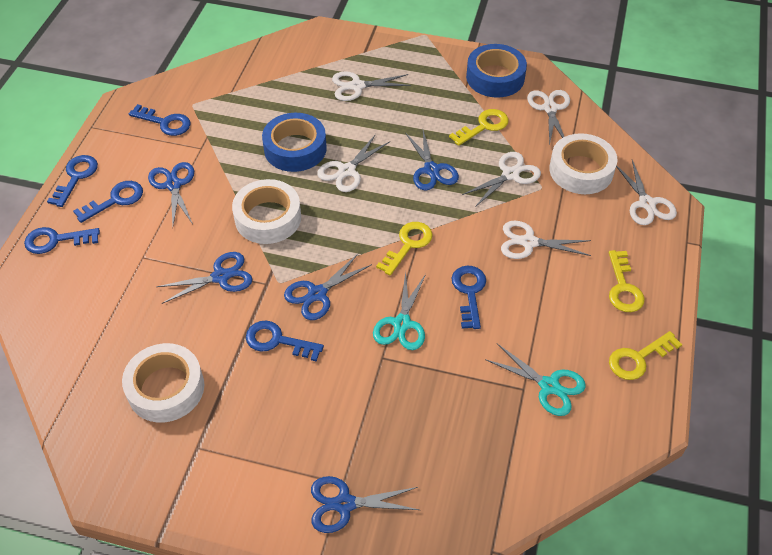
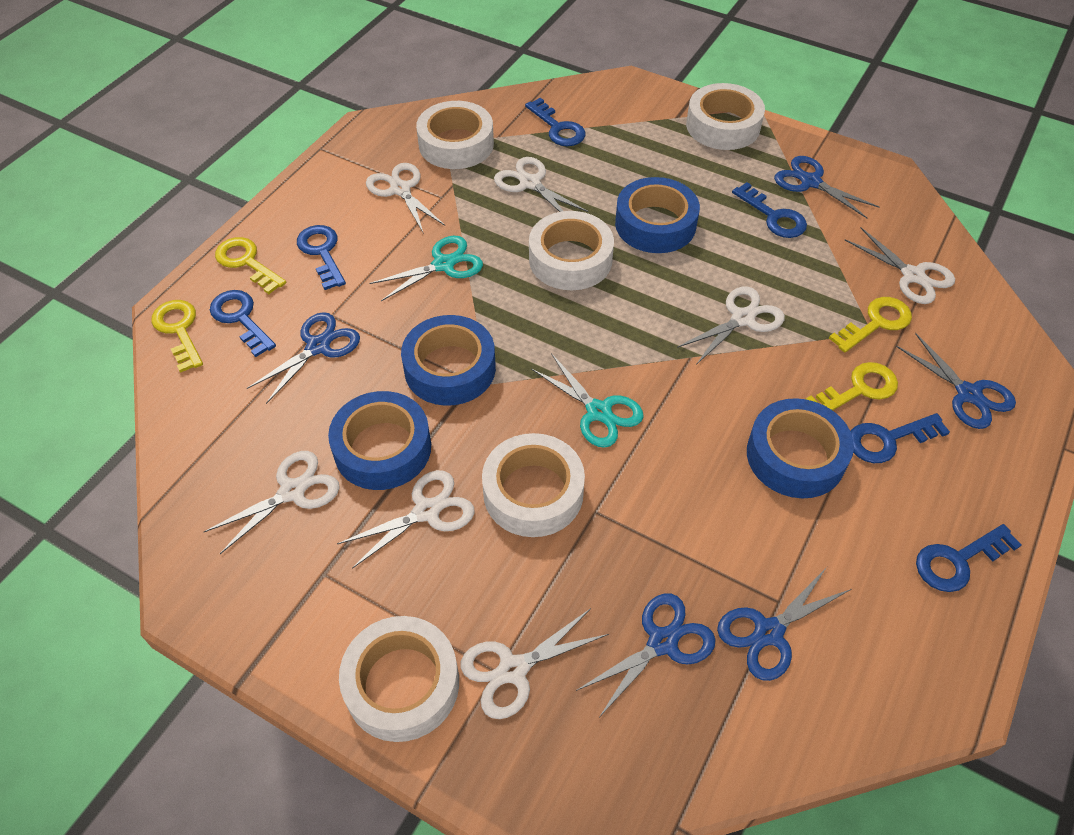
blue tape: 2 -> 4
white scissors: 6 -> 7
white tape: 3 -> 5

